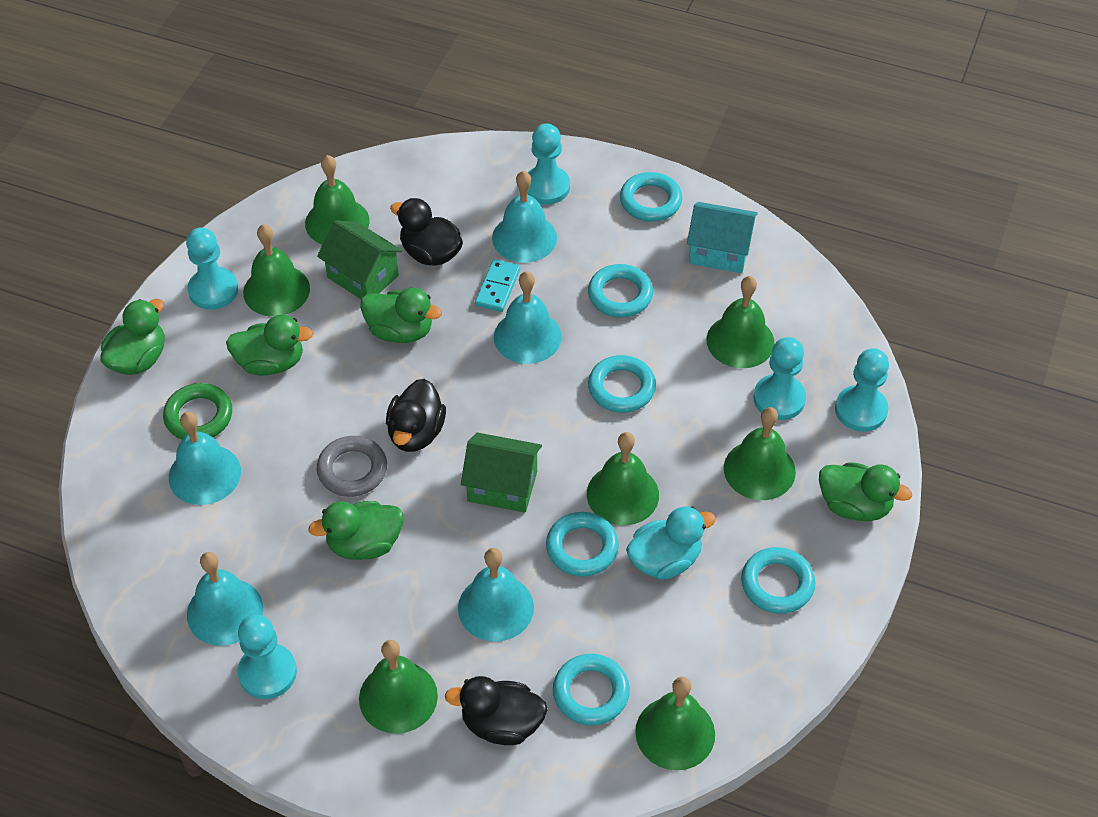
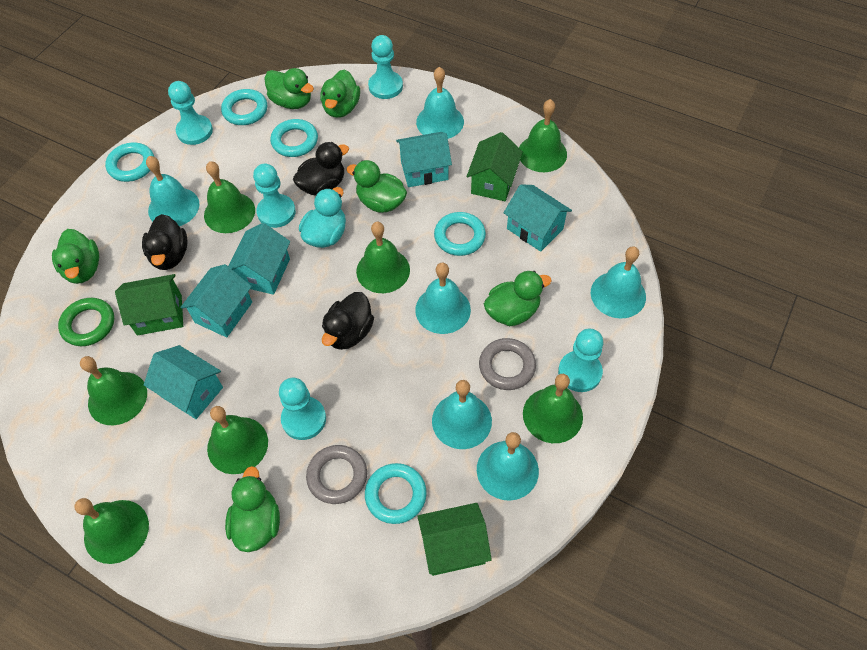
green duck: 5 -> 6
green house: 2 -> 3
grey ring: 1 -> 2
turquoise bell: 5 -> 6
turquoise domino: 1 -> 0
turquoise house: 1 -> 5
turquoise ring: 6 -> 5

